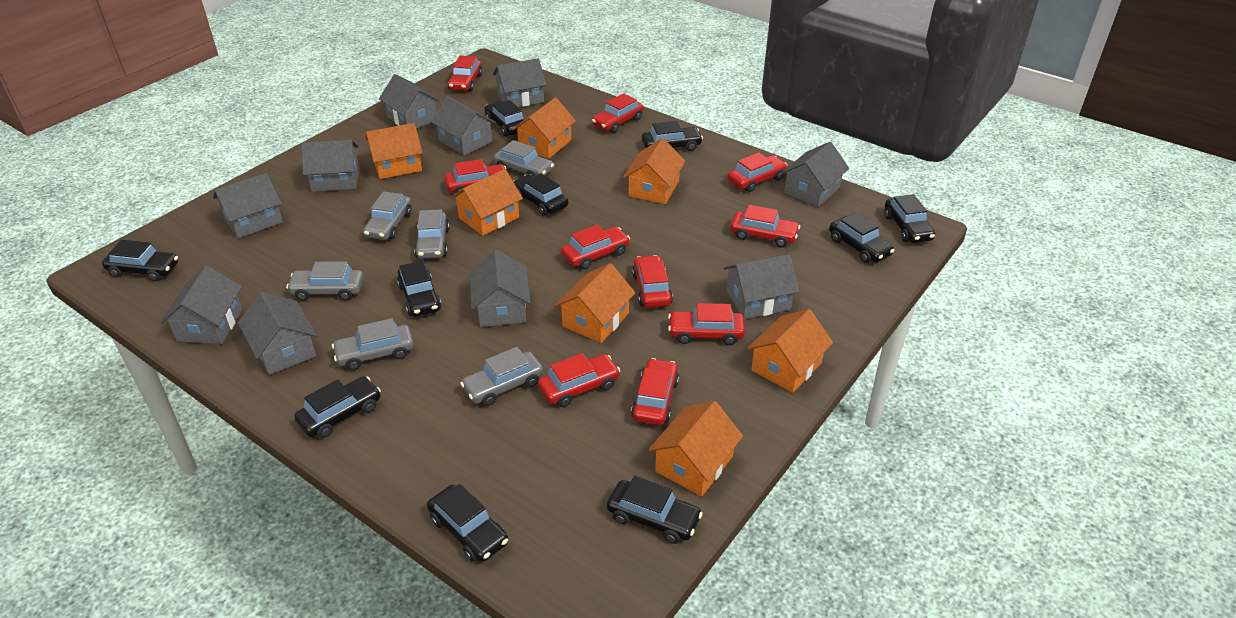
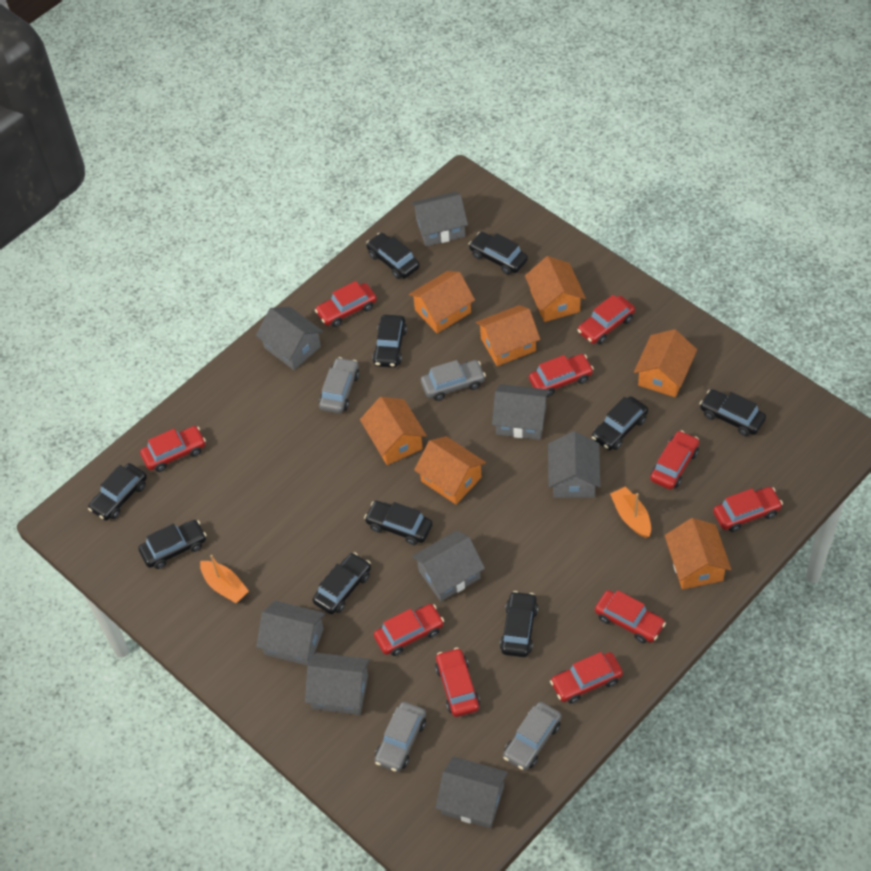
grey car: 6 -> 4
grey house: 10 -> 8
orange boat: 0 -> 2

